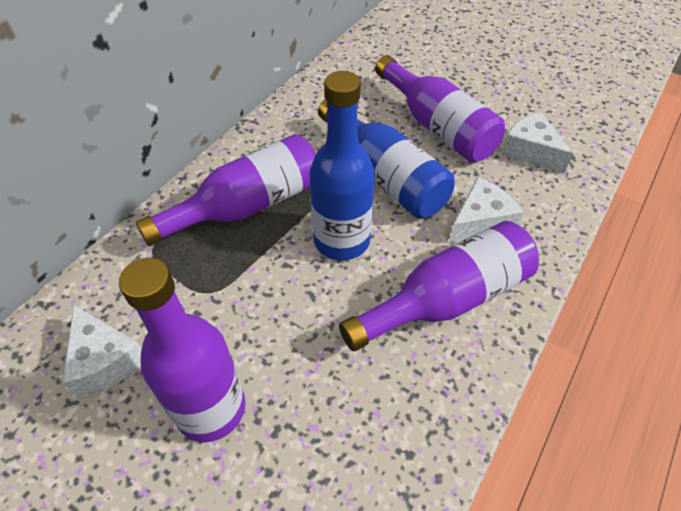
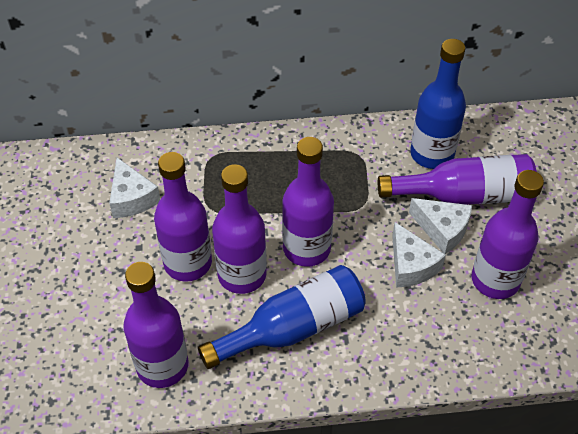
purple bottle: 4 -> 6

